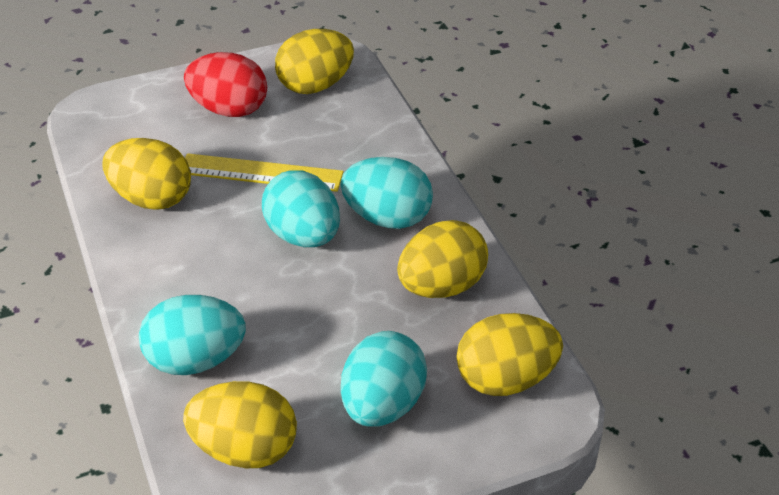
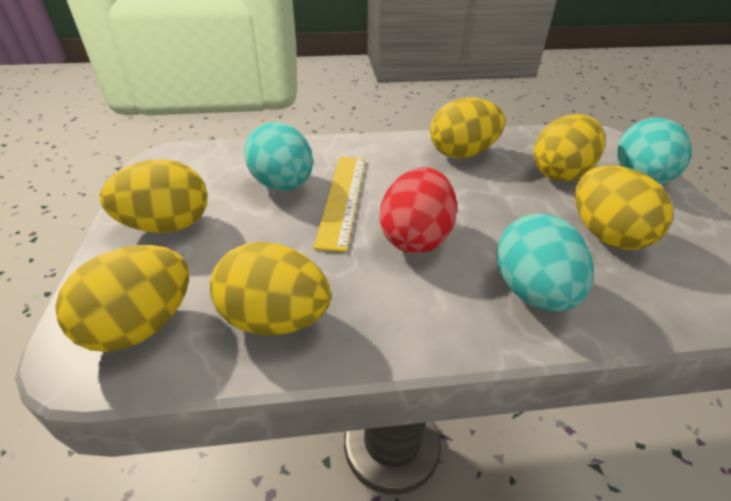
turquoise egg: 4 -> 3
yellow egg: 5 -> 6

